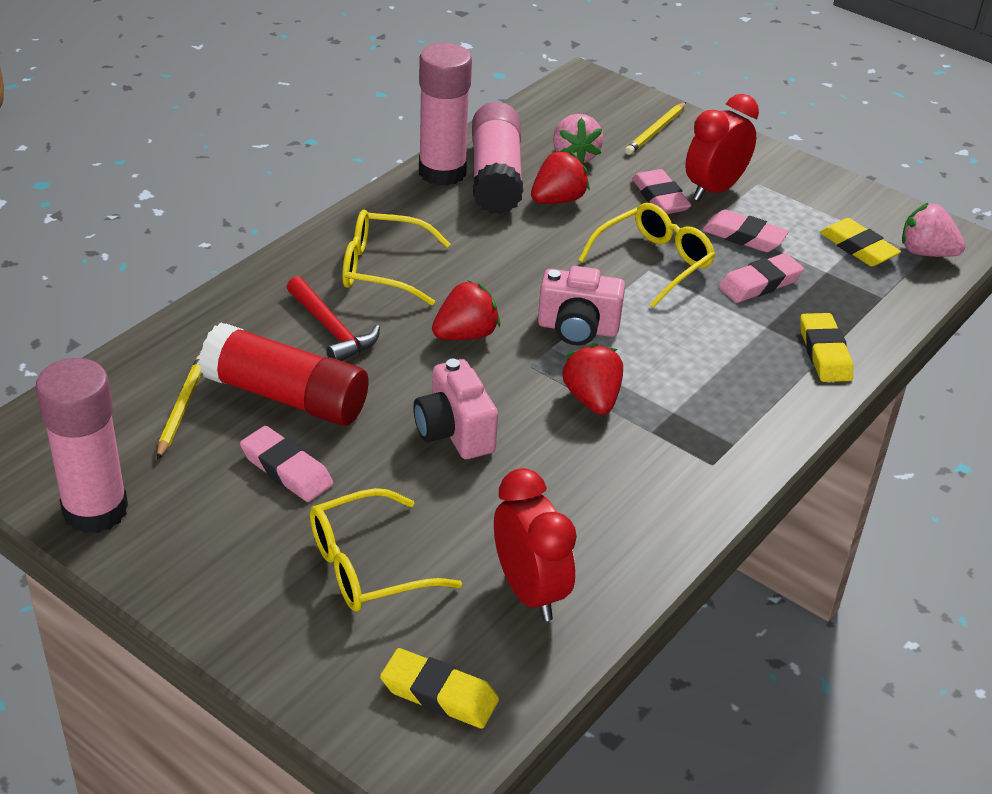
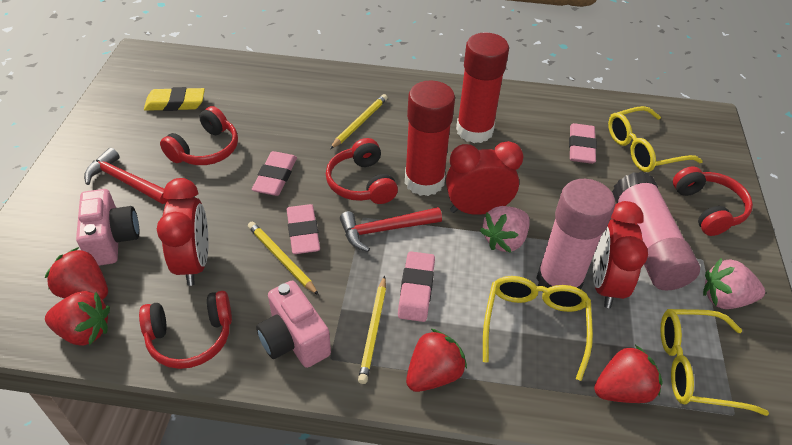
pink glue stick: 3 -> 2
red clock: 2 -> 3
red glue stick: 1 -> 2
red hammer: 1 -> 2
red headphones: 0 -> 4
red strawberry: 3 -> 4
yellow eraser: 3 -> 1
yellow pencil: 2 -> 3

